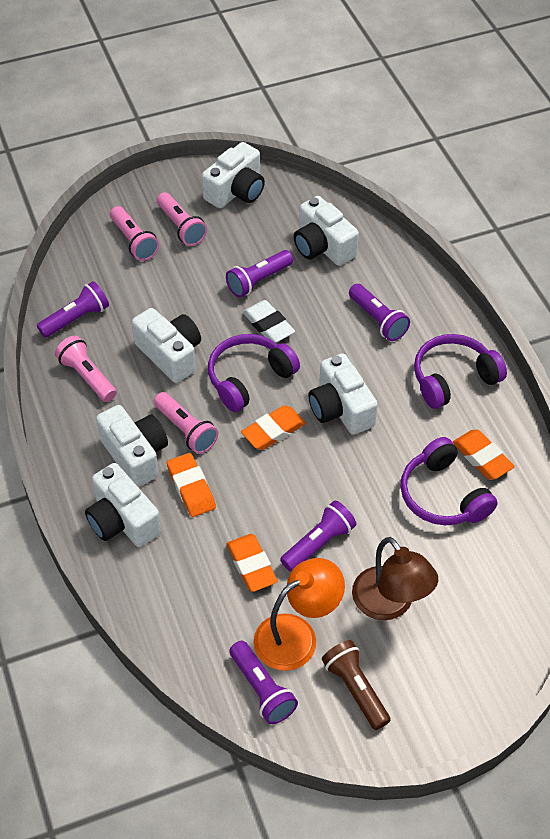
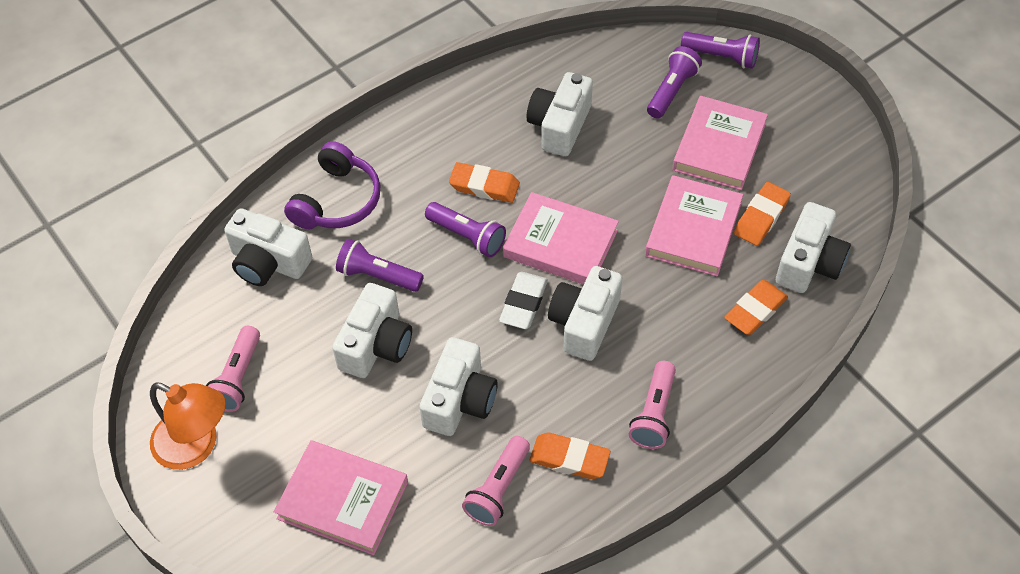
brown flashlight: 1 -> 0
brown lamp: 1 -> 0
pink book: 0 -> 4
pink flashlight: 4 -> 3
purple flashlight: 5 -> 4
purple headphones: 3 -> 1

